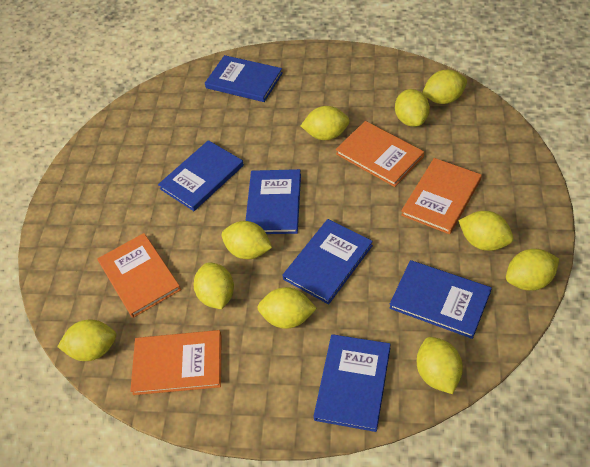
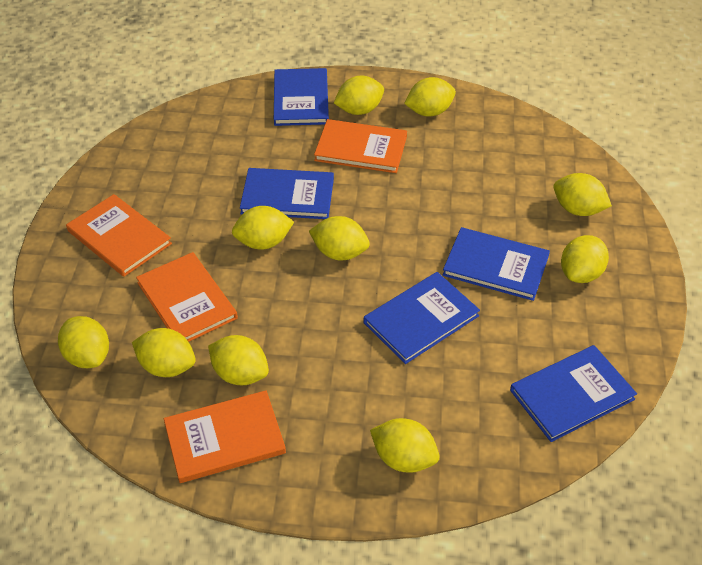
blue book: 6 -> 5

